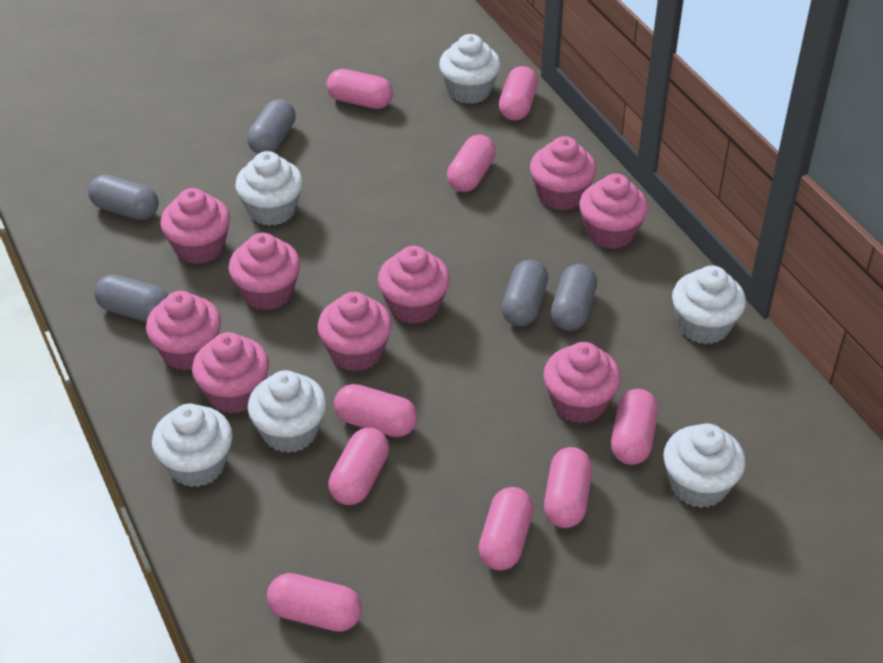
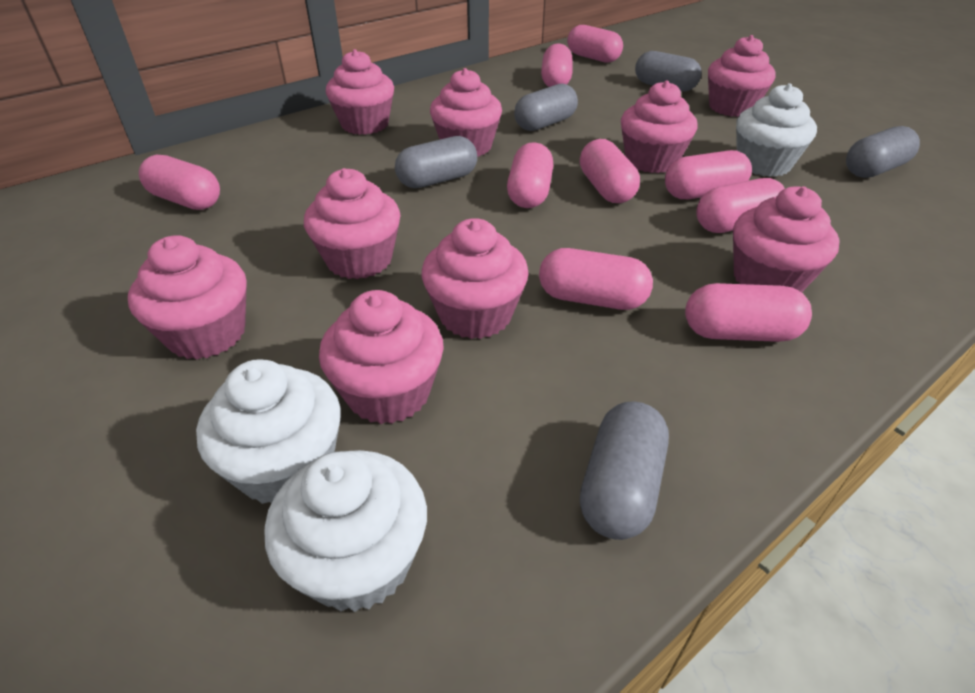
white cupcake: 6 -> 3

